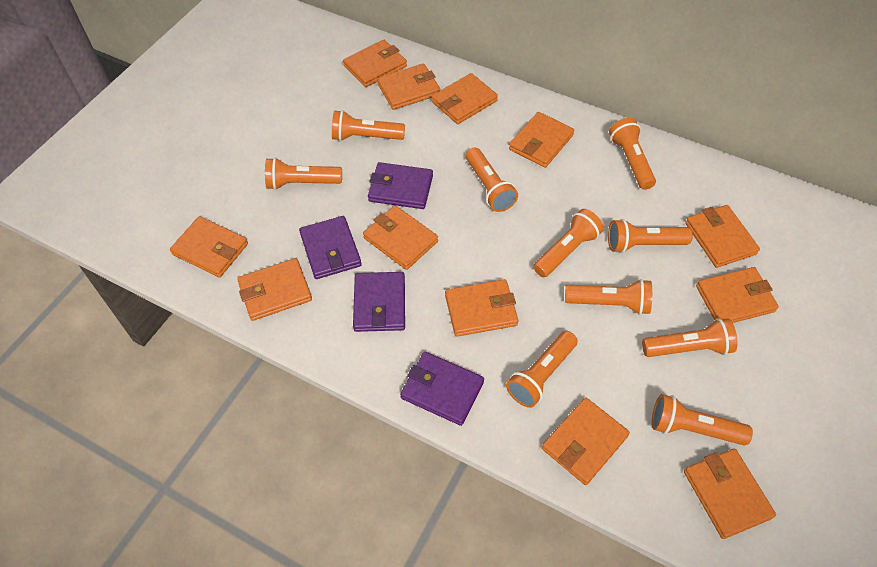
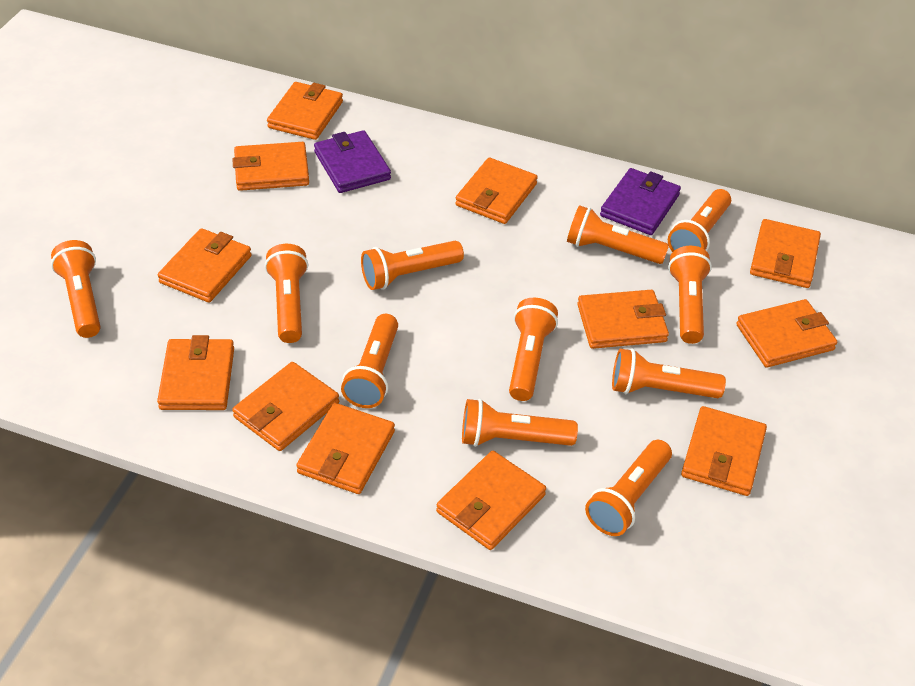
orange flashlight: 10 -> 11
purple wallet: 4 -> 2

